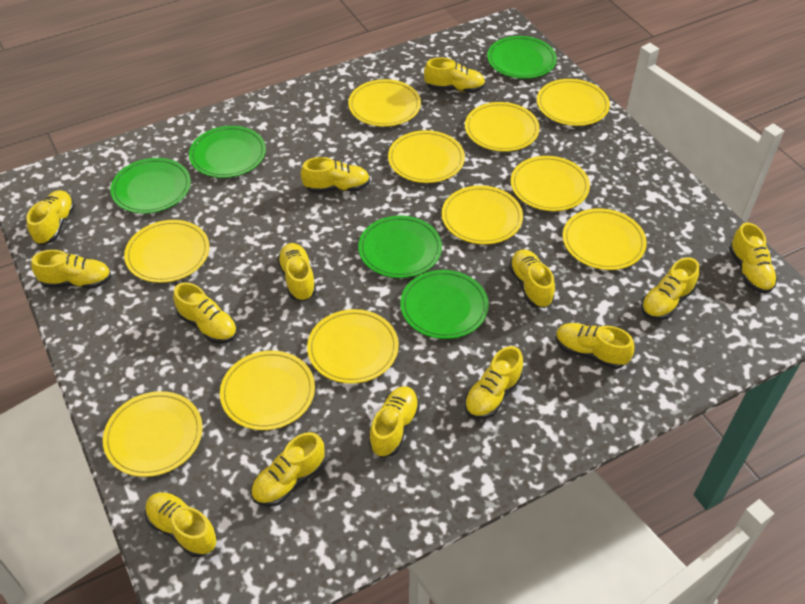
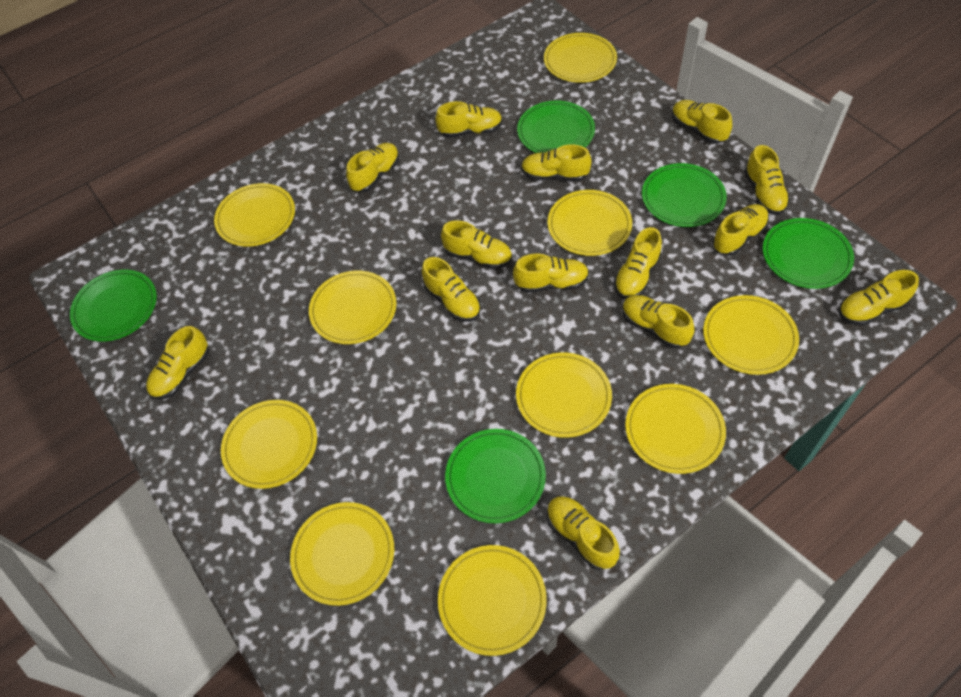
yellow plate: 11 -> 10

